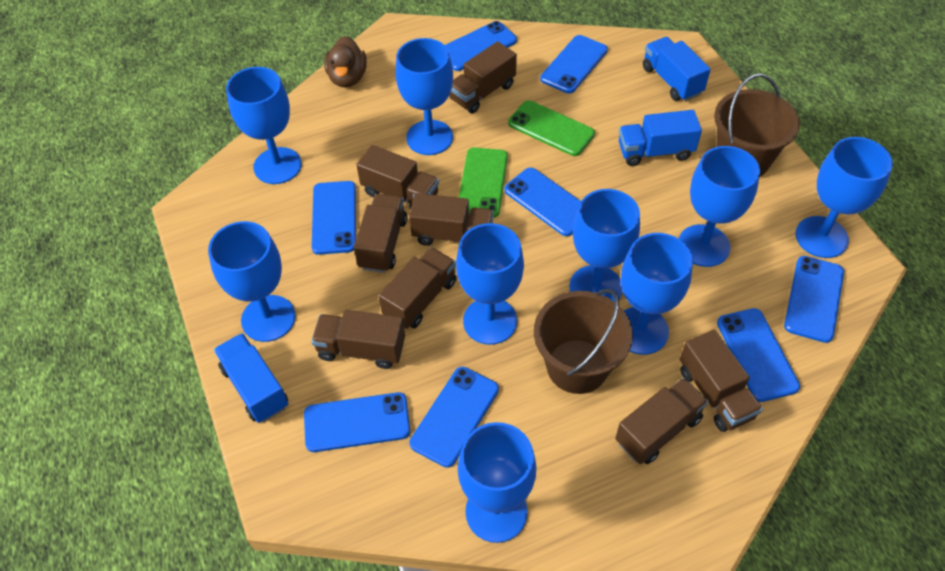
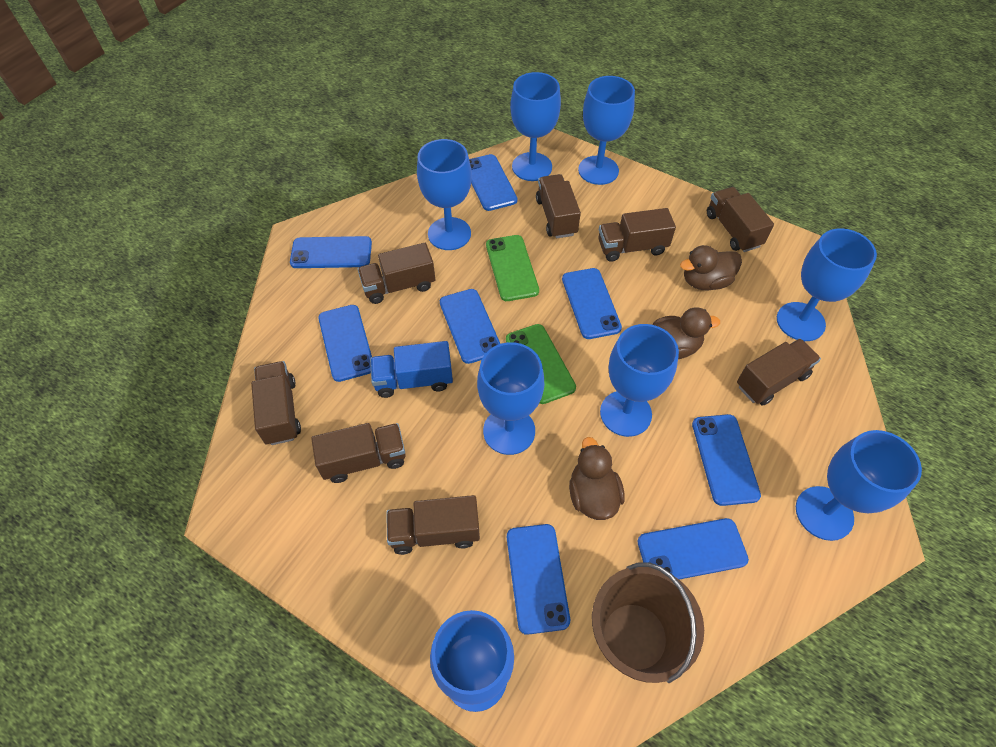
blue goblet: 9 -> 8
blue truck: 3 -> 1
brown bucket: 2 -> 1
brown duck: 1 -> 3

